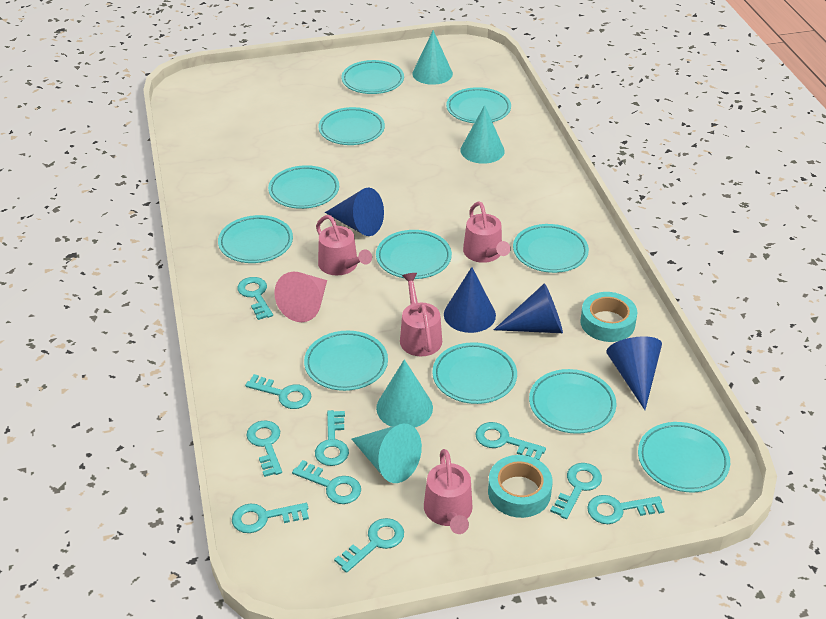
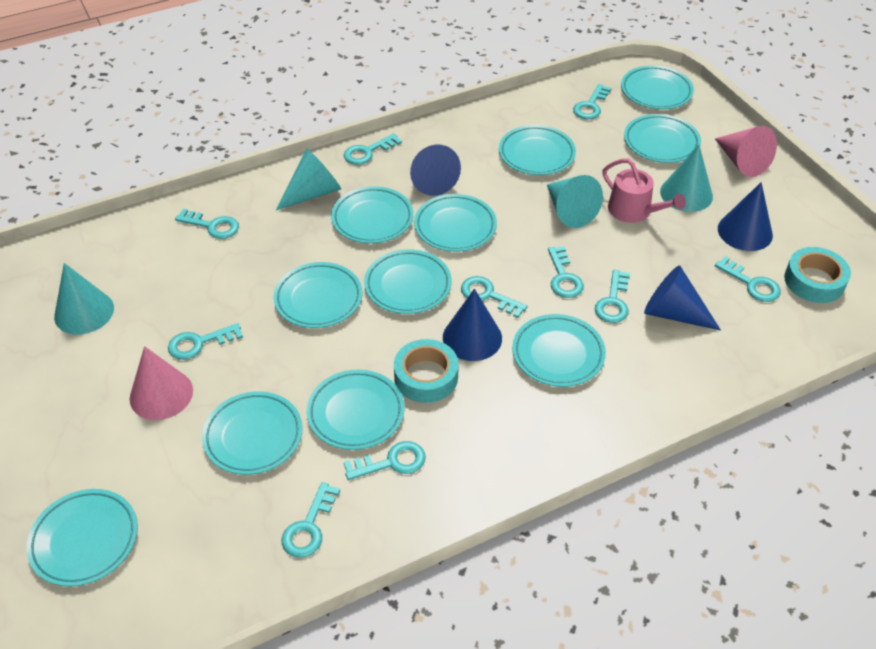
pink cone: 1 -> 2
pink watering can: 4 -> 1

